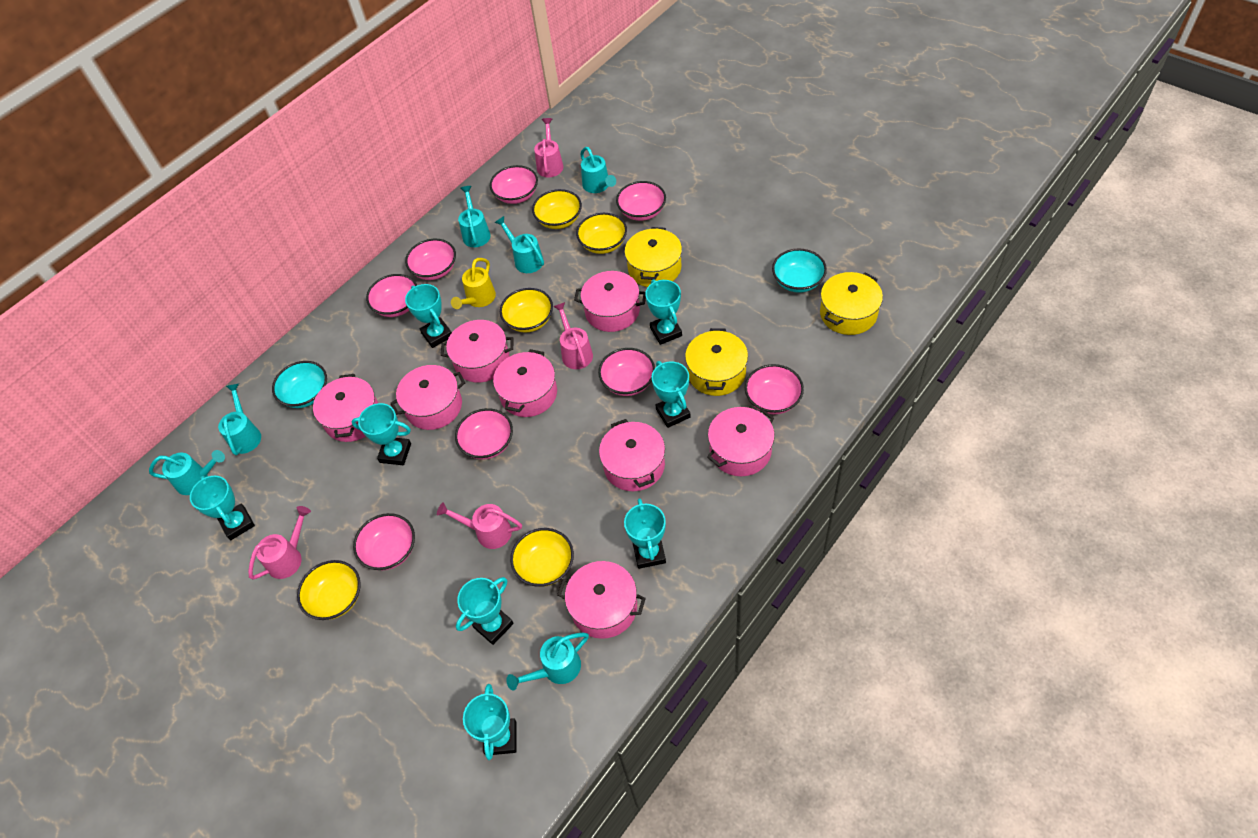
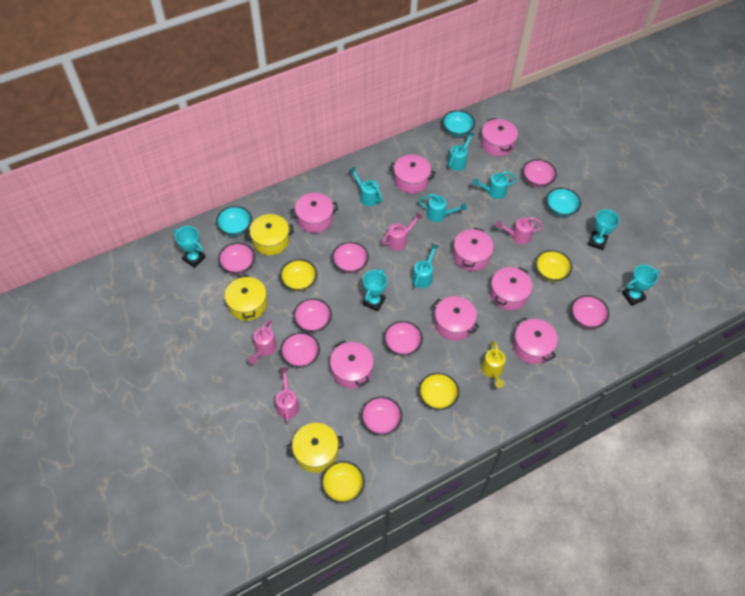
turquoise bowl: 2 -> 3
turquoise trophy: 8 -> 4
turquoise watering can: 6 -> 5
yellow bowl: 5 -> 4

